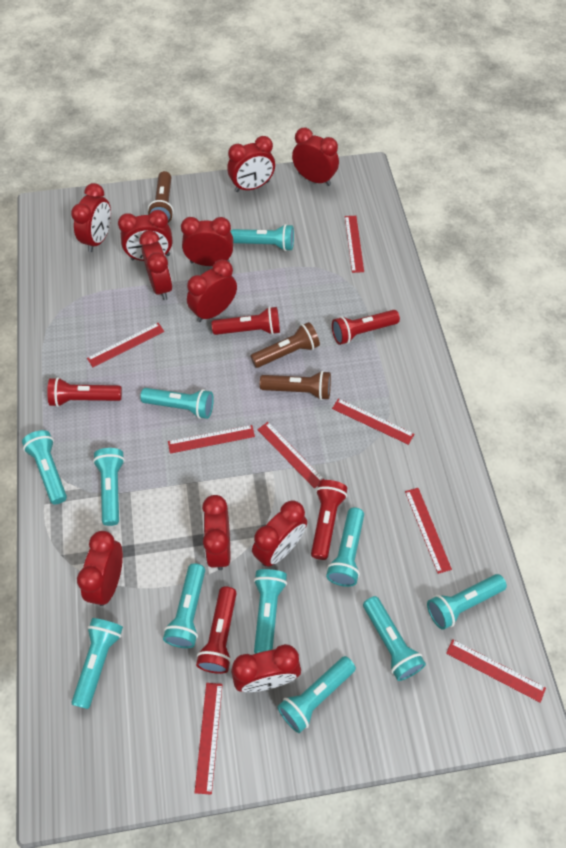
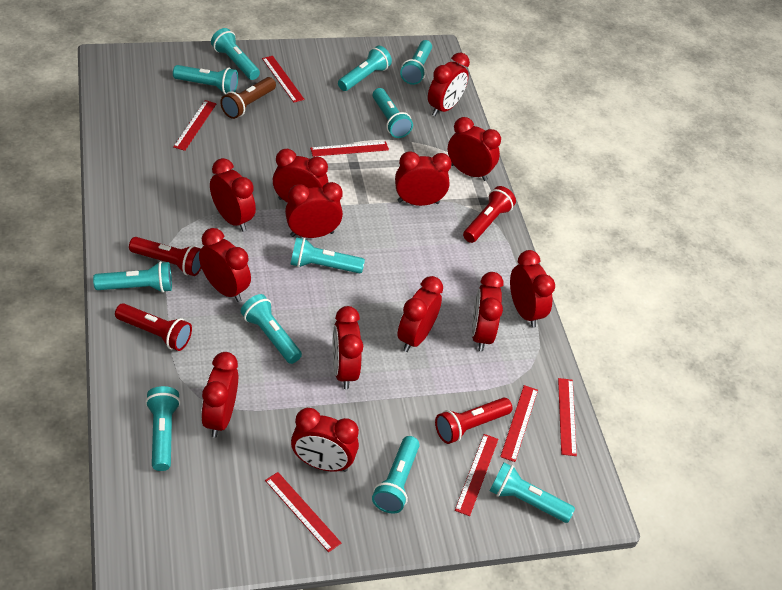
brown flashlight: 3 -> 1
red clock: 11 -> 13
red flashlight: 5 -> 4
red ruler: 8 -> 7

